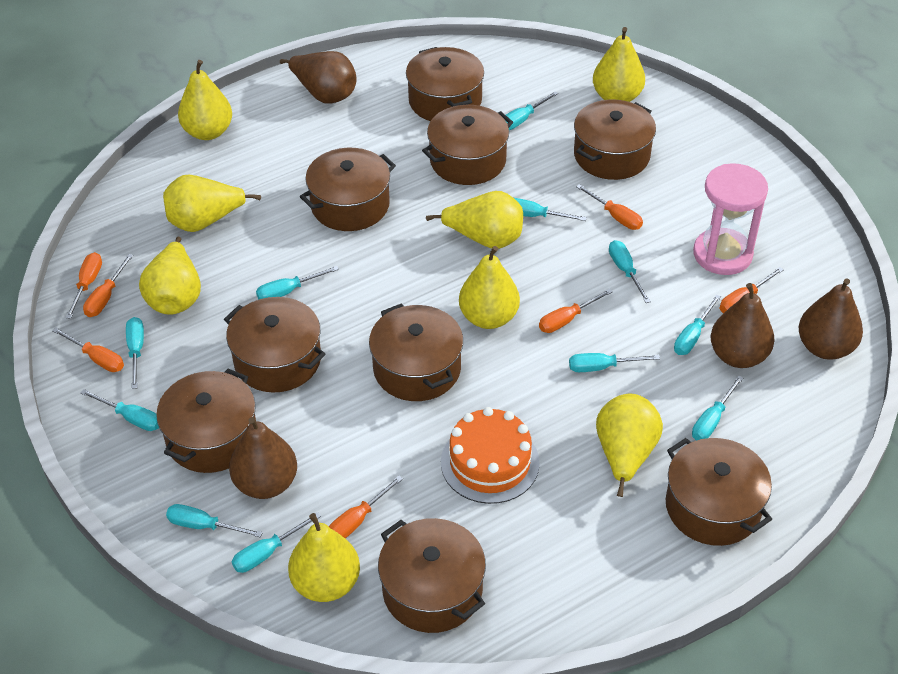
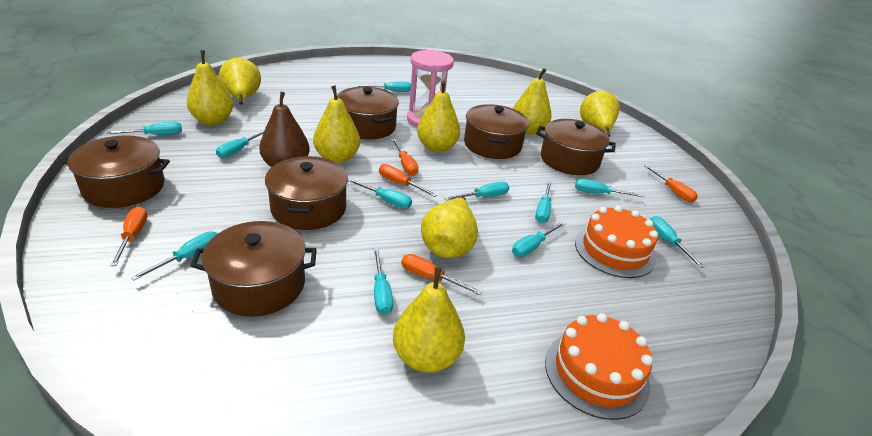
brown pear: 4 -> 1
brown pot: 9 -> 6
orange cake: 1 -> 2
orange screwdriver: 7 -> 5

